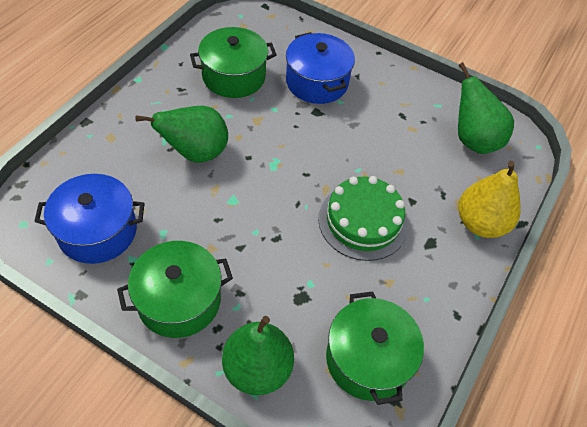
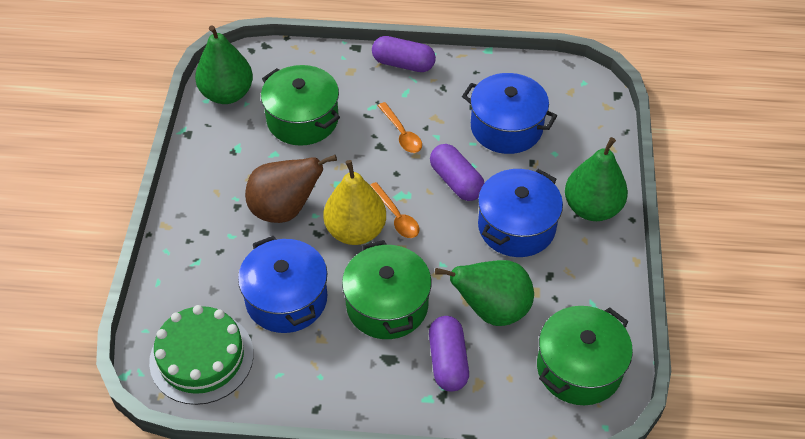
blue pot: 2 -> 3
brown pear: 0 -> 1
orange spoon: 0 -> 2
purple capsule: 0 -> 3

